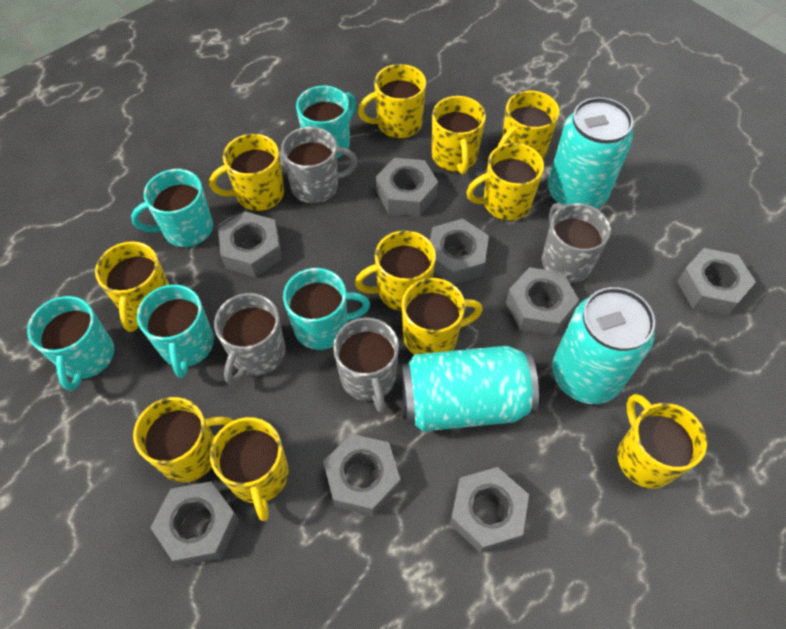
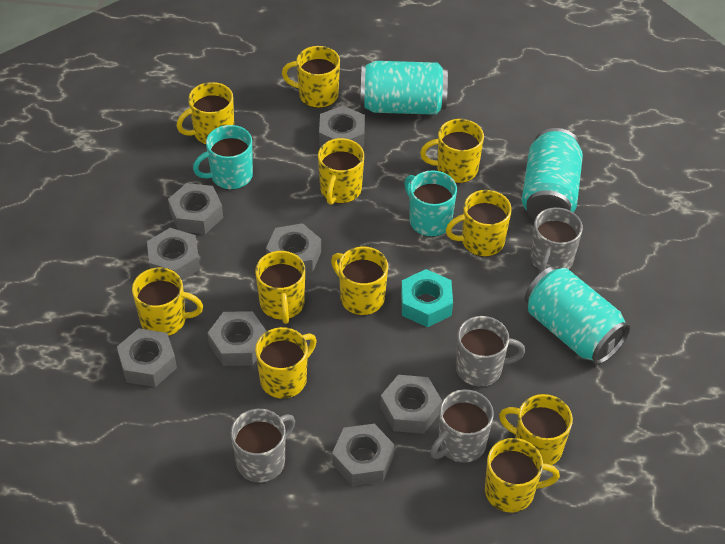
turquoise mug: 5 -> 2
turquoise nut: 0 -> 1

